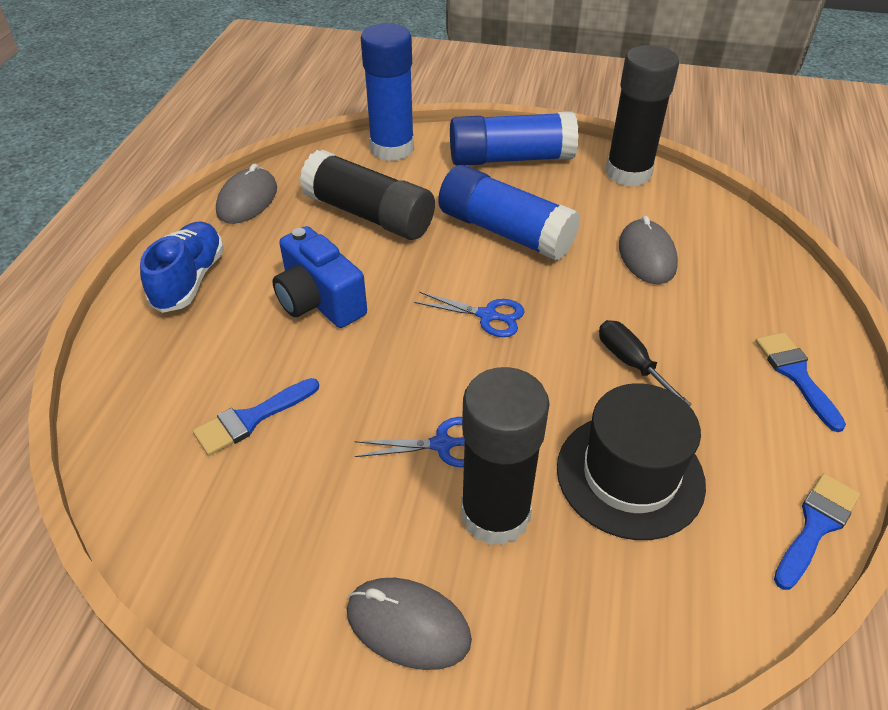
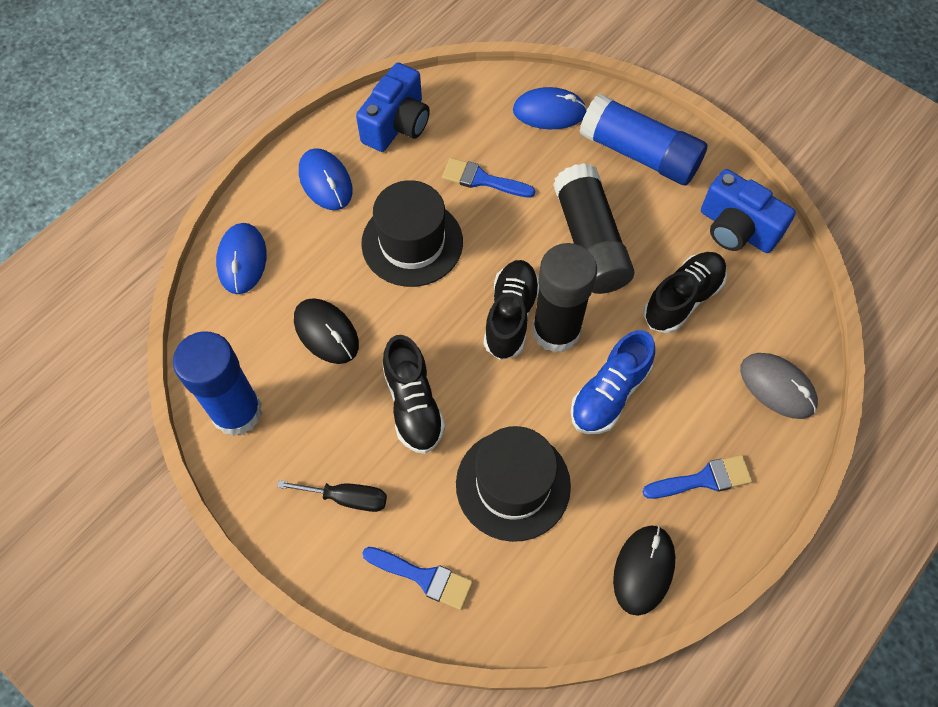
black glue stick: 3 -> 2
black hat: 1 -> 2
black mouse: 0 -> 2
black shoe: 0 -> 3
blue camera: 1 -> 2
blue glue stick: 3 -> 2
blue mouse: 0 -> 3
blue scissors: 2 -> 0
grey mouse: 3 -> 1

